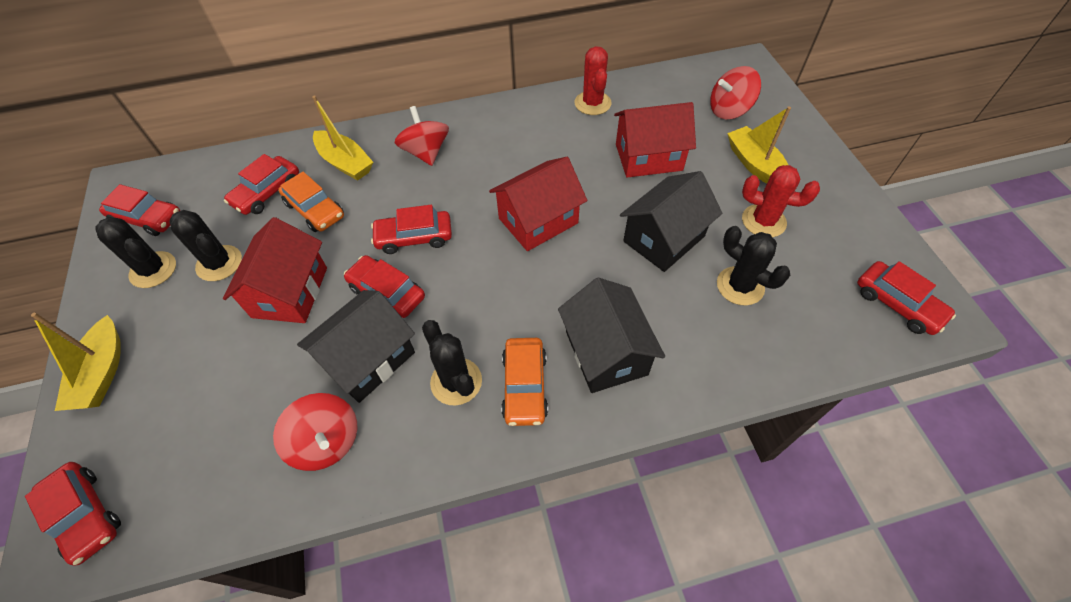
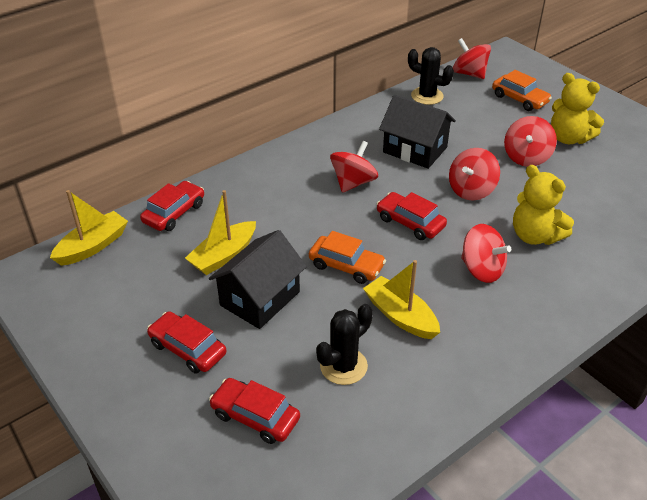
black cactus: 4 -> 2
black house: 3 -> 2
red cactus: 2 -> 0
red car: 6 -> 4
red house: 3 -> 0
red spinning top: 3 -> 5
yellow teddy bear: 0 -> 2

